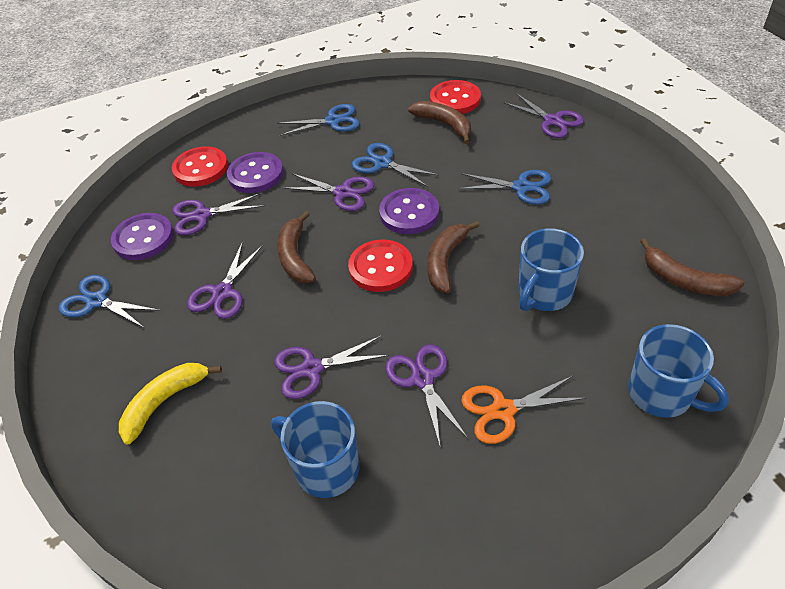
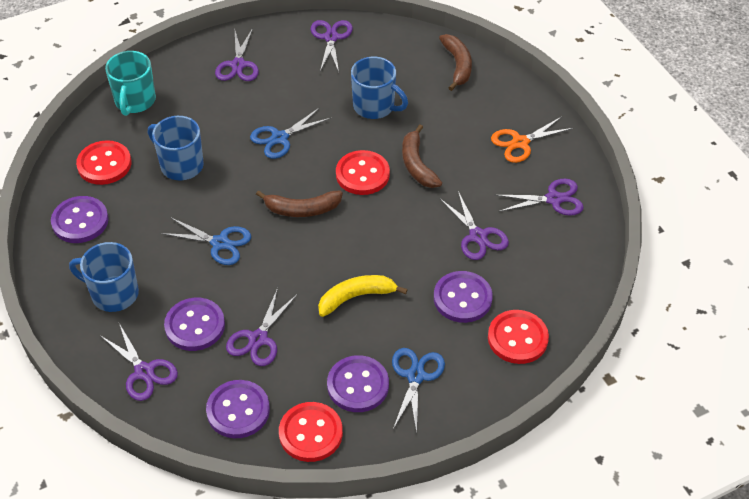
blue scissors: 4 -> 3
brown banana: 4 -> 3
purple button: 3 -> 5
red button: 3 -> 4
turquoise mug: 0 -> 1

